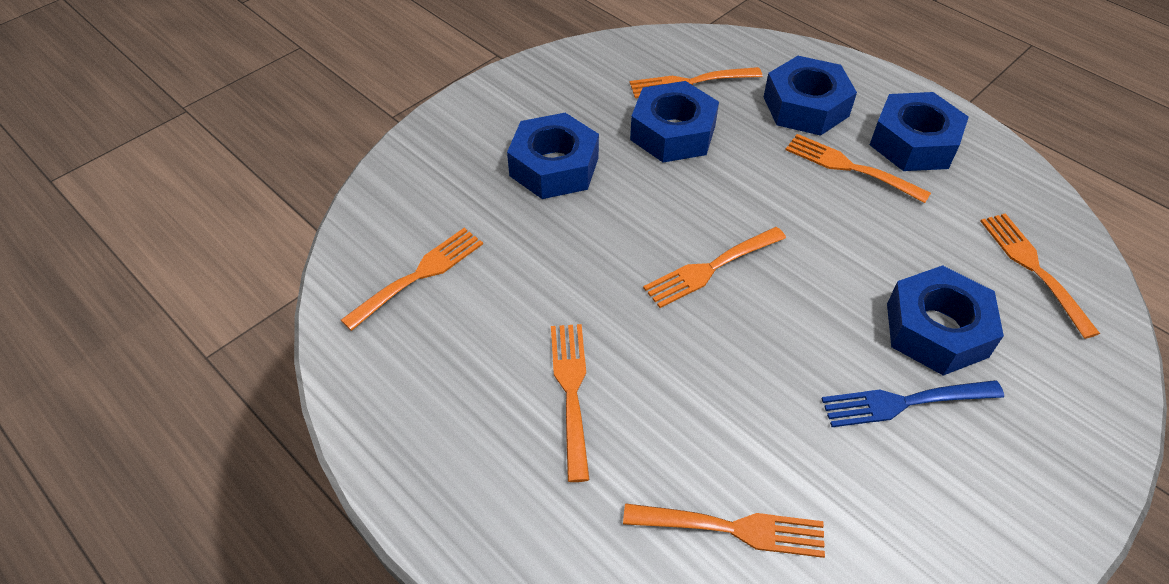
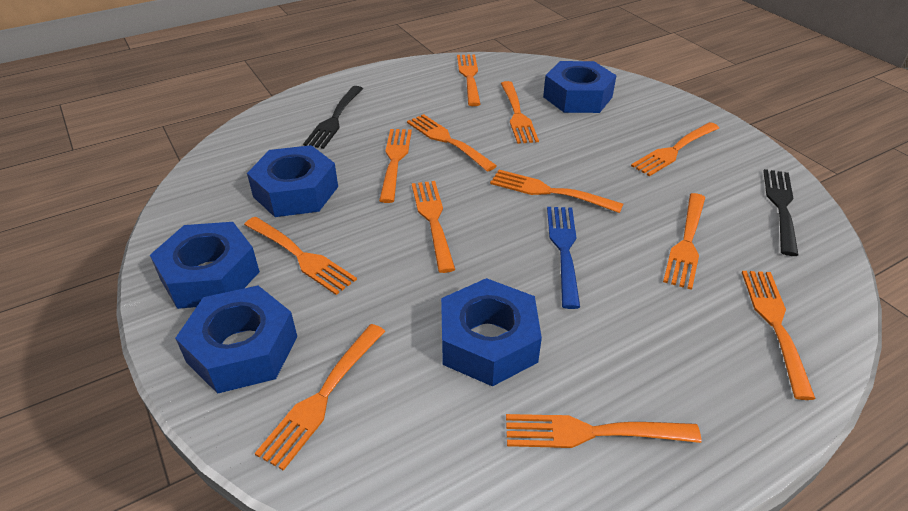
black fork: 0 -> 2
orange fork: 7 -> 12

